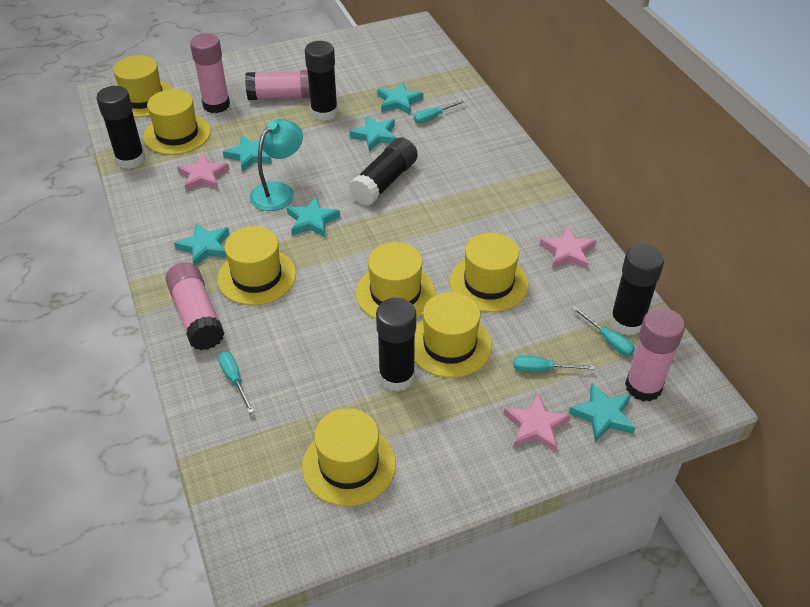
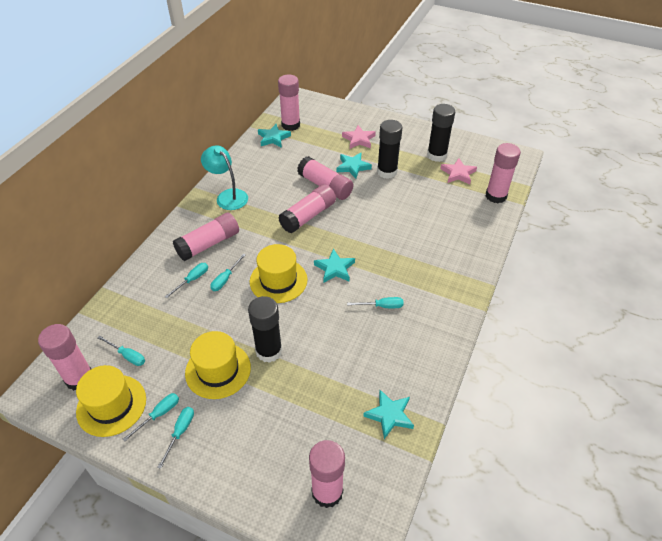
black glue stick: 5 -> 3
pink glue stick: 4 -> 7
pink star: 3 -> 2
turquoise screwdriver: 4 -> 6
turquoise star: 6 -> 4
yellow hat: 7 -> 3

